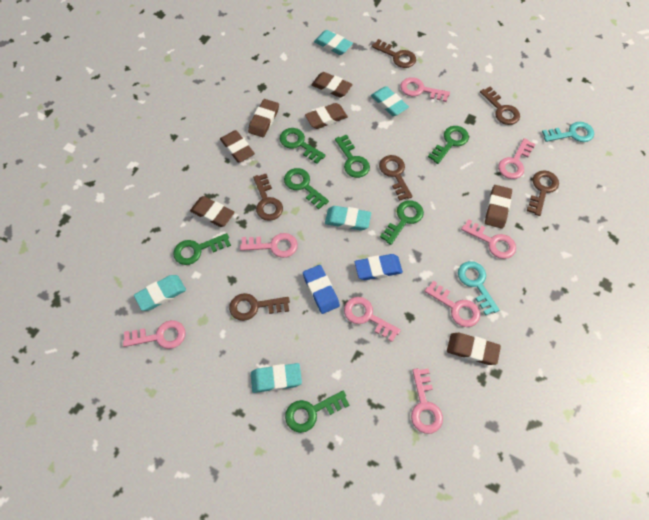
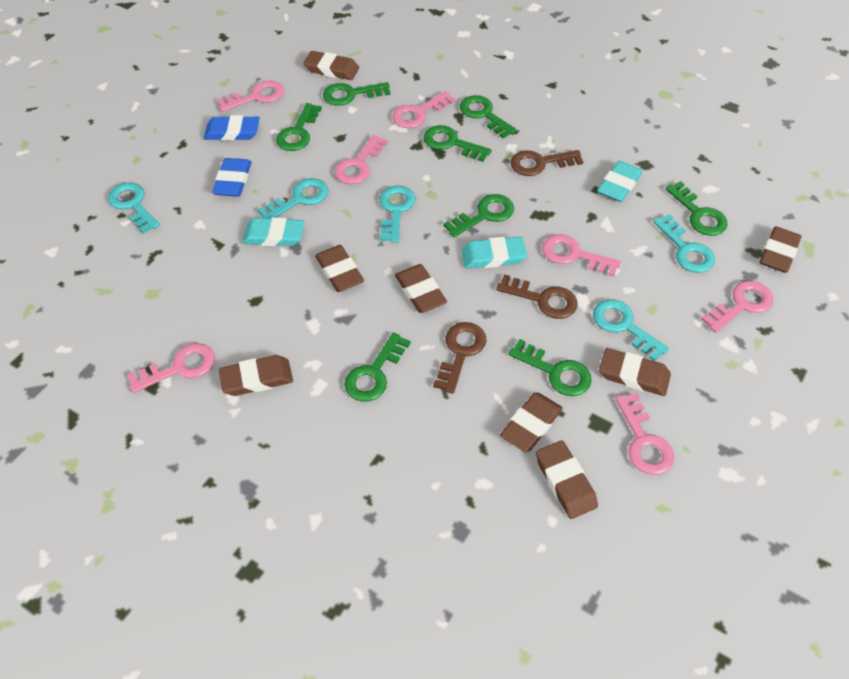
brown eraser: 7 -> 8
brown key: 6 -> 3
green key: 7 -> 8
pink key: 8 -> 7
turquoise eraser: 5 -> 3
turquoise key: 2 -> 5

